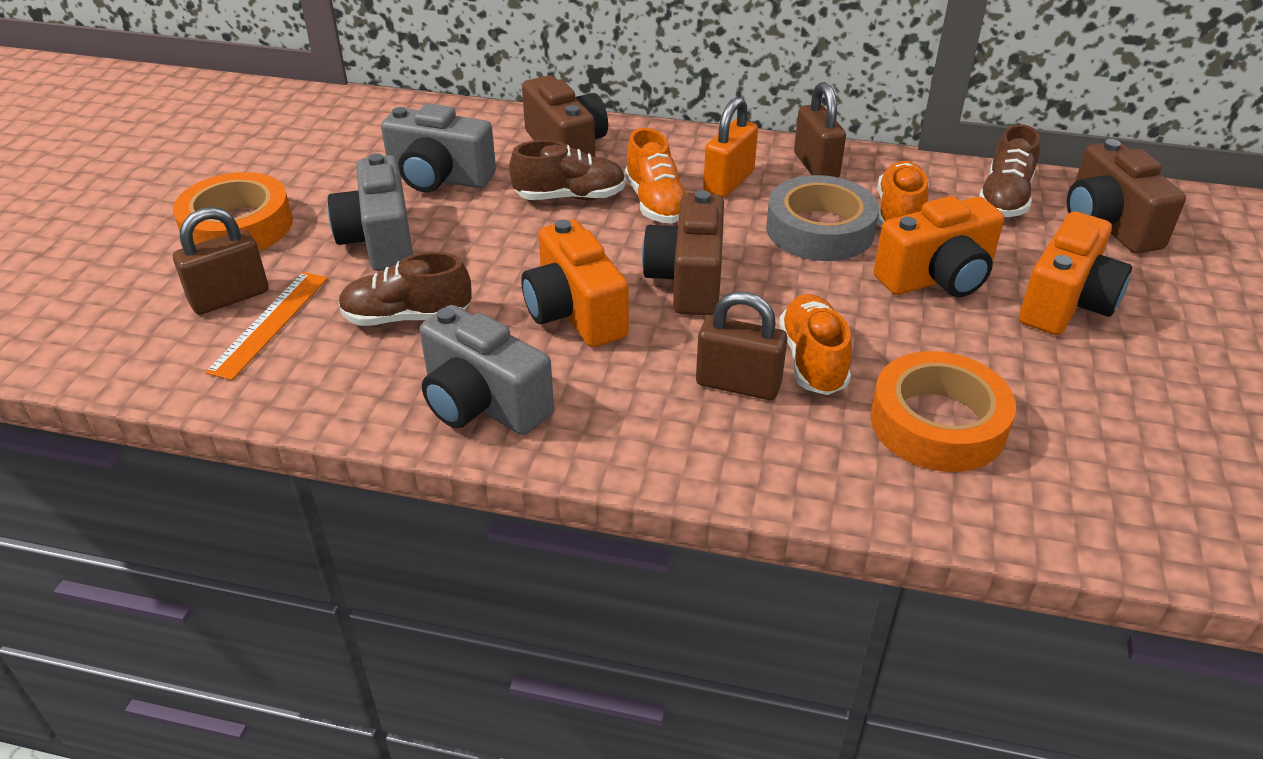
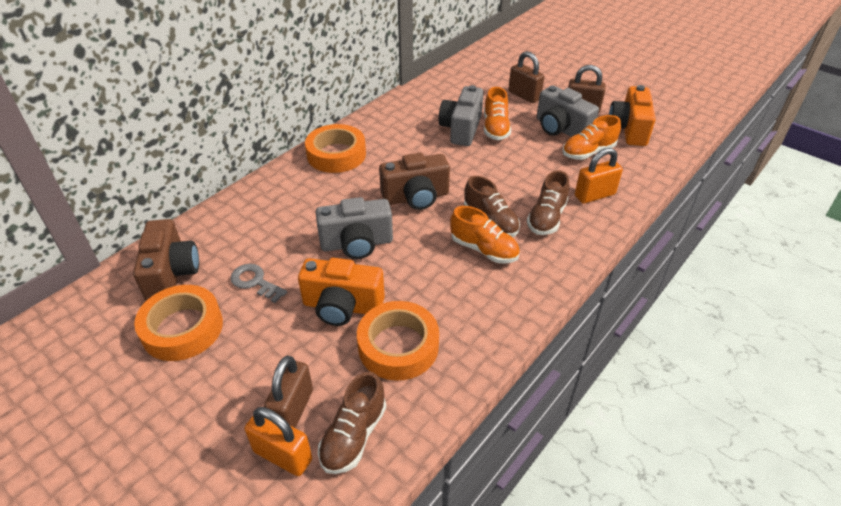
brown camera: 3 -> 2
grey key: 0 -> 1
grey tape: 1 -> 0
orange camera: 3 -> 2
orange padlock: 1 -> 2
orange ruler: 1 -> 0
orange tape: 2 -> 3

